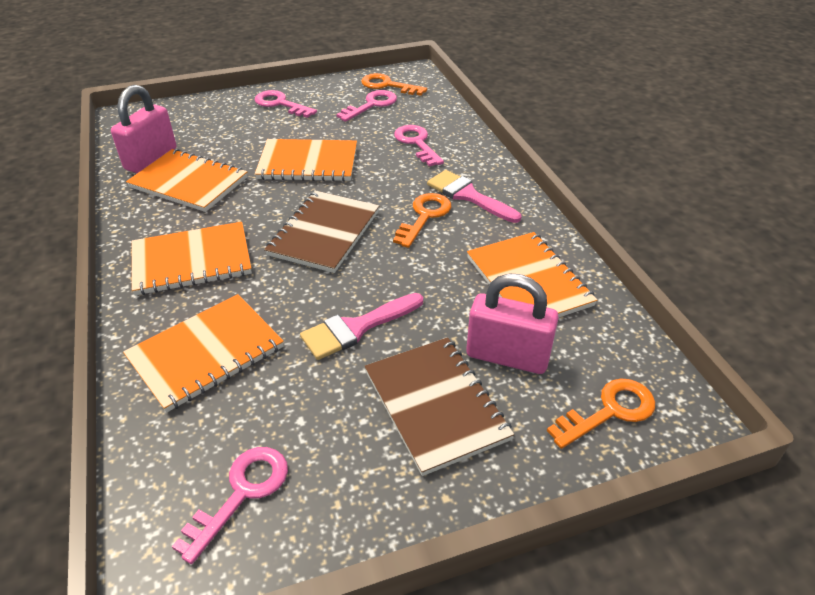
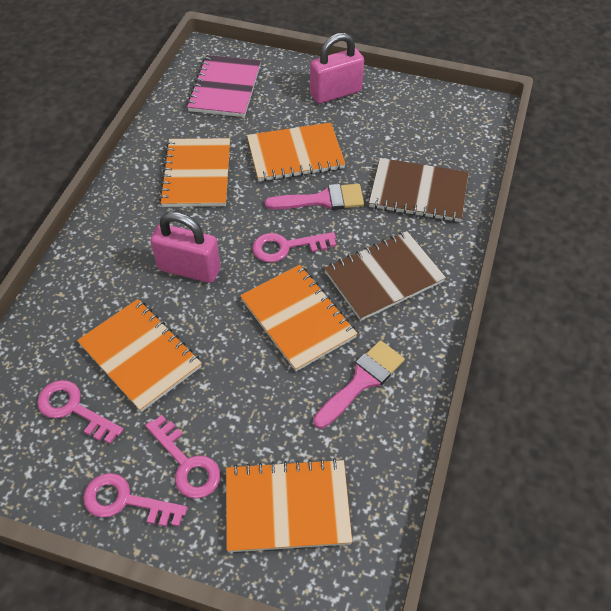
orange key: 3 -> 0
pink notebook: 0 -> 1

